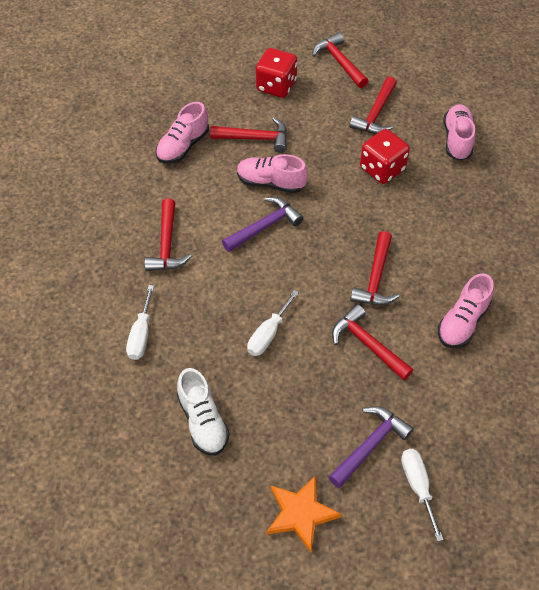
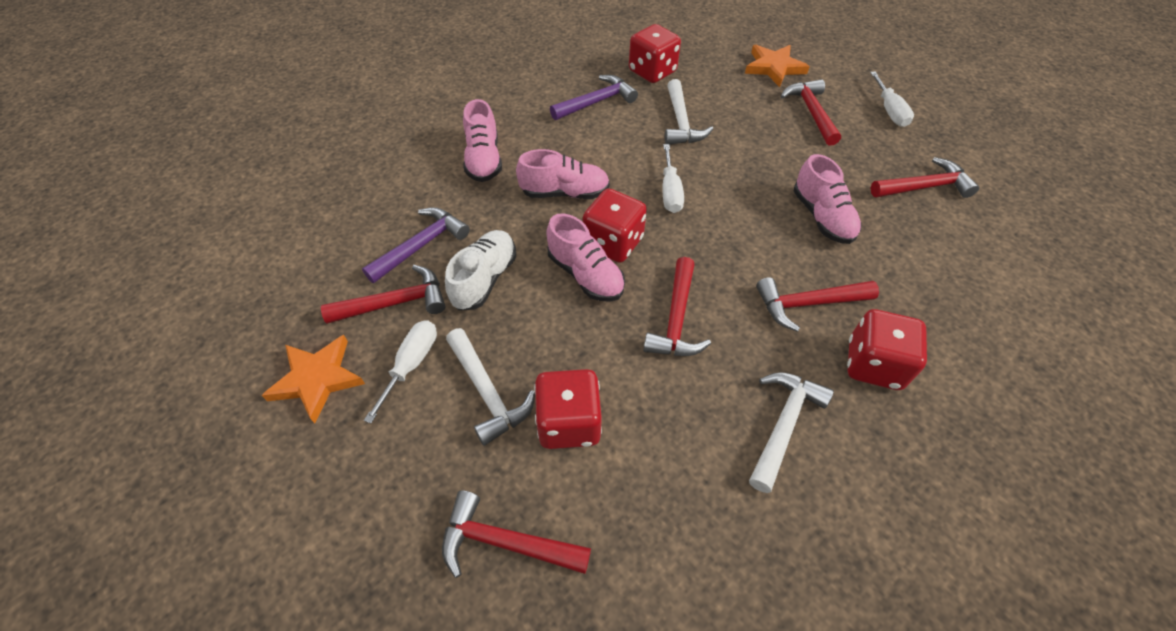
orange star: 1 -> 2
red dice: 2 -> 4
white hammer: 0 -> 3

